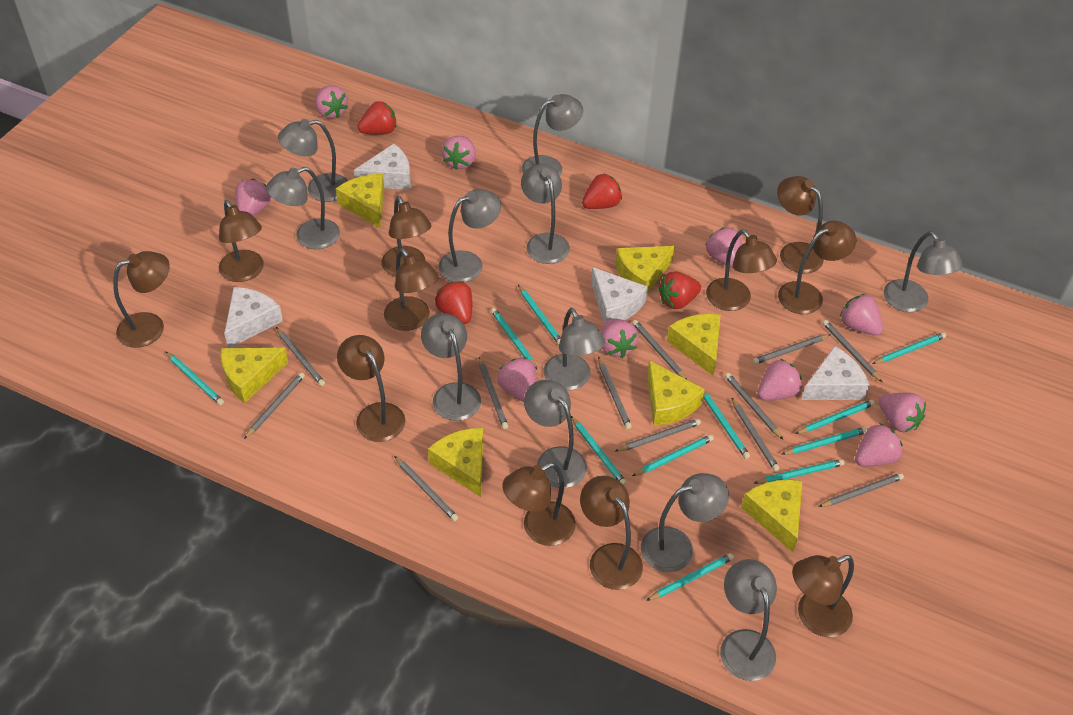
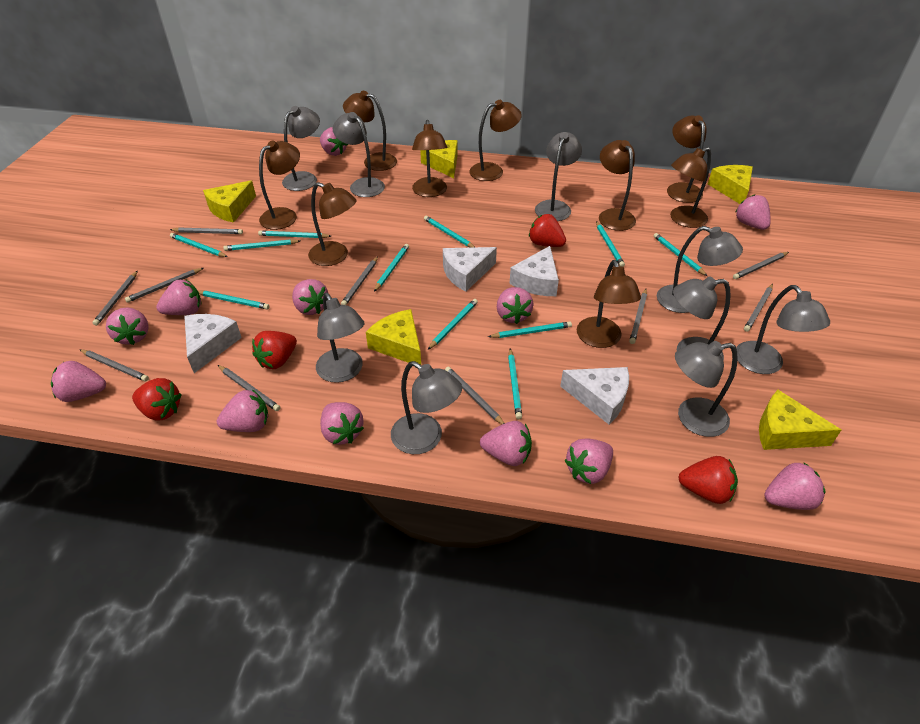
brown lamp: 11 -> 9
grey lamp: 11 -> 9
grey pencil: 12 -> 10
pink strawberry: 10 -> 12
yellow cheese: 7 -> 5

